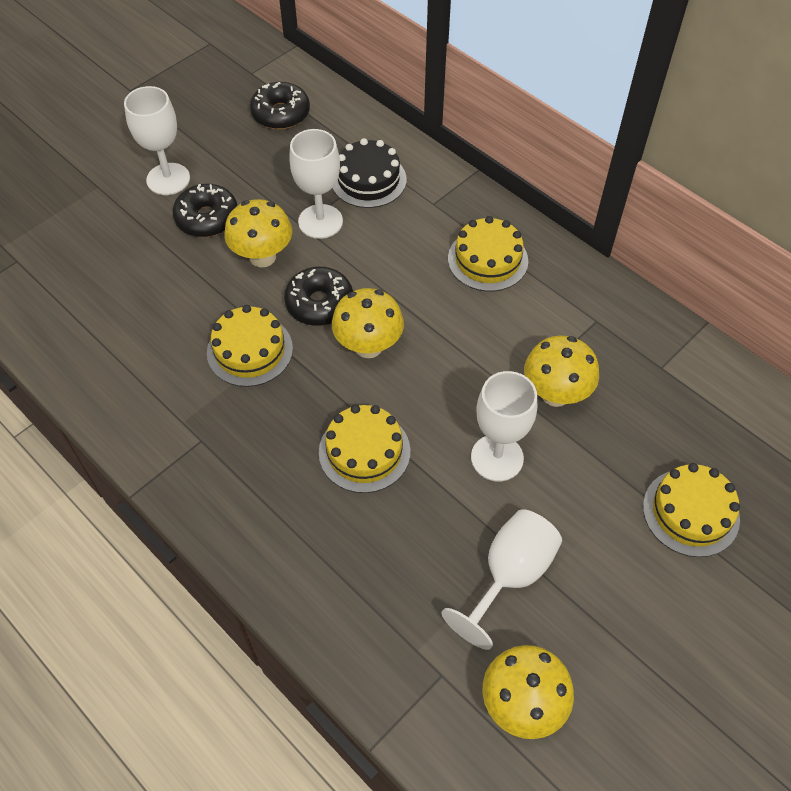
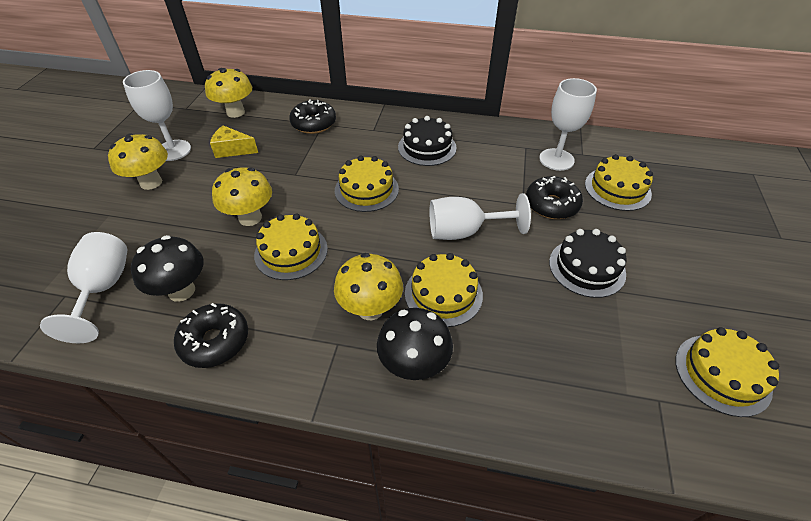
black cake: 1 -> 2
black mushroom: 0 -> 2
yellow cake: 4 -> 5
yellow cheese: 0 -> 1

